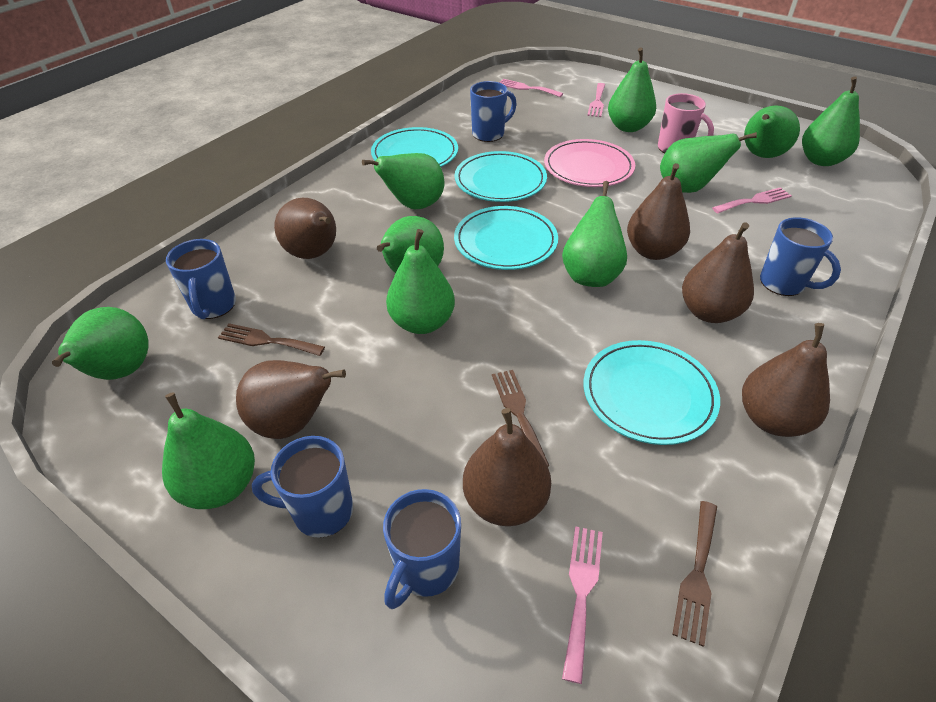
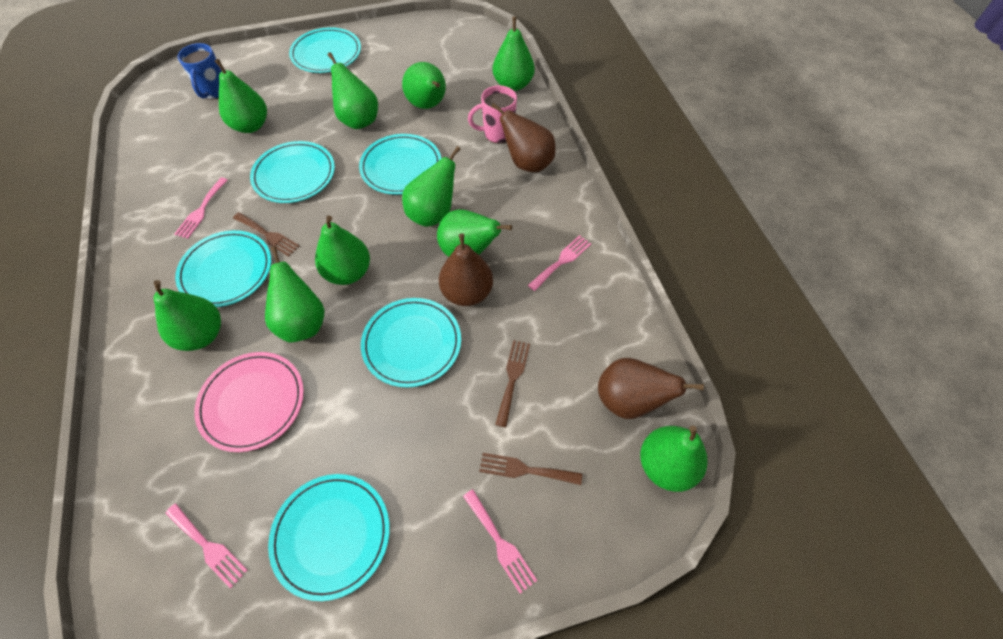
blue mug: 5 -> 1
brown pear: 6 -> 3
turquoise plate: 4 -> 6

